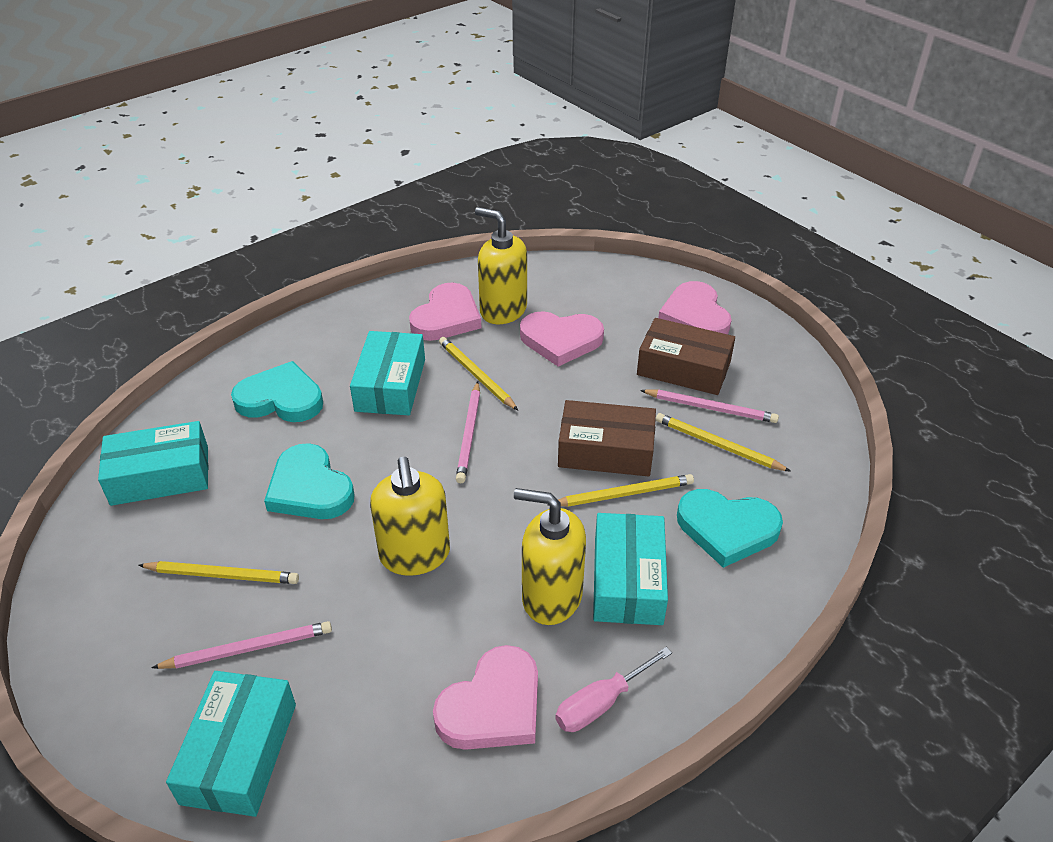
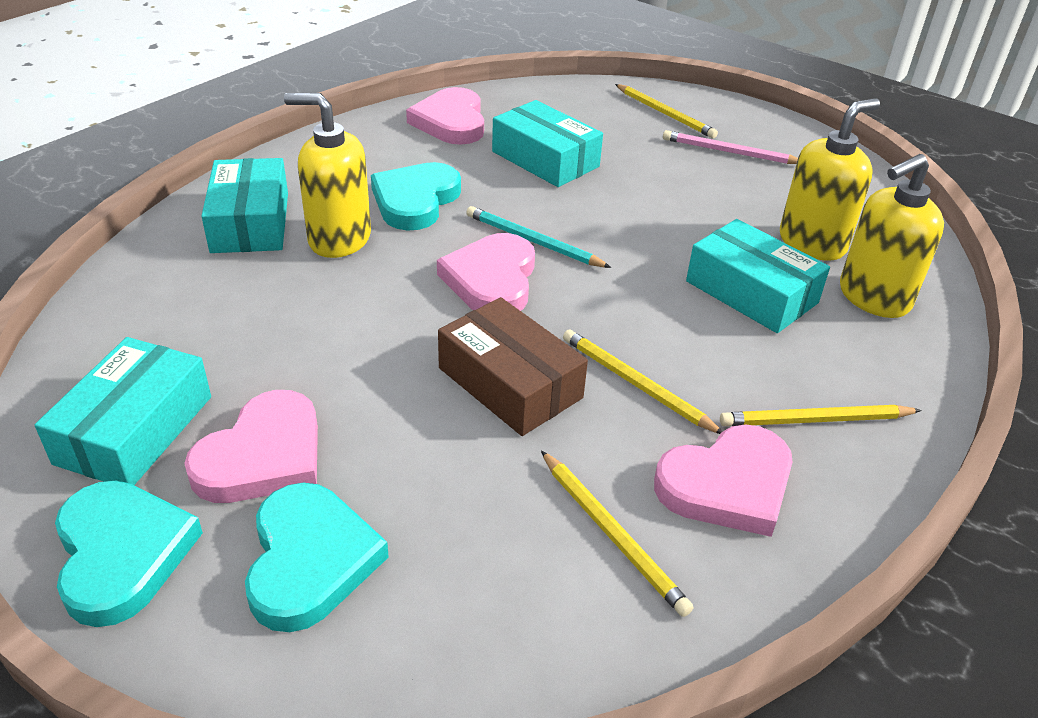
brown box: 2 -> 1
pink pencil: 3 -> 1
pink screwdriver: 1 -> 0
turquoise pencil: 0 -> 1

